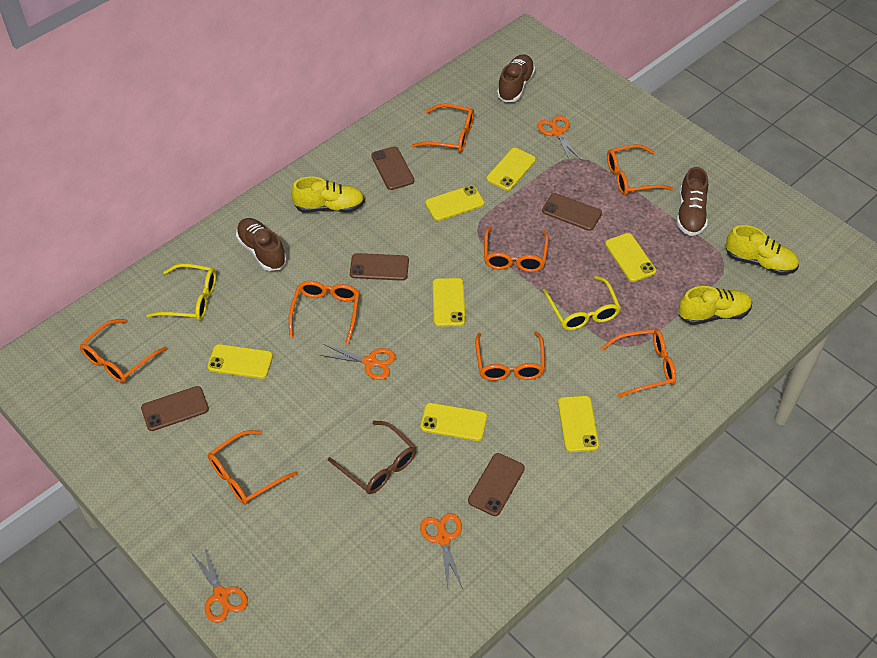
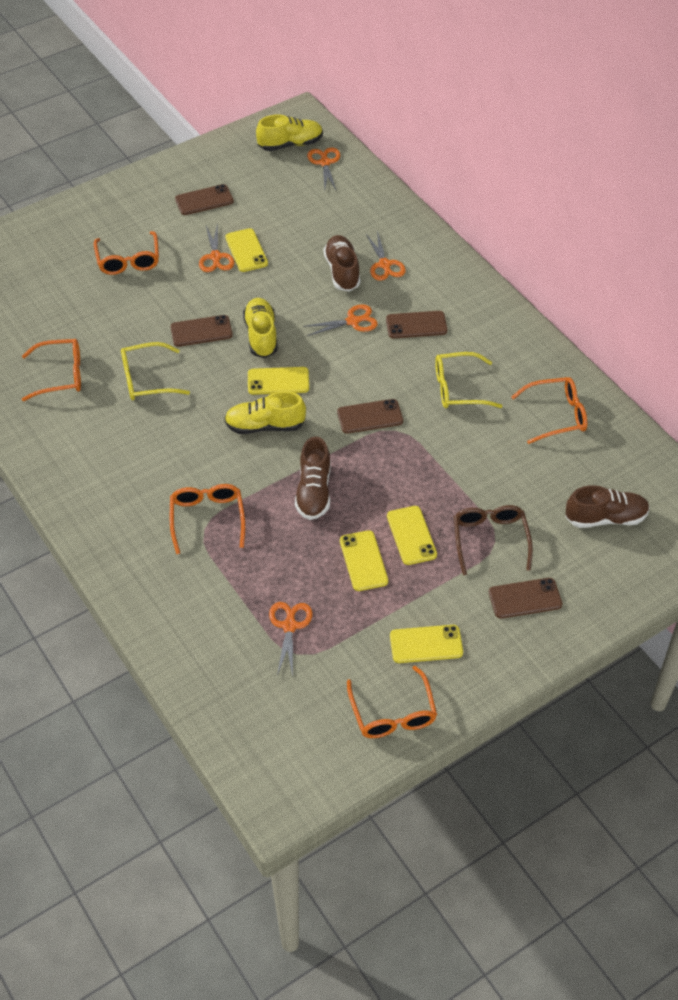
orange glasses: 8 -> 5
orange scissors: 4 -> 5
yellow phone: 7 -> 5

